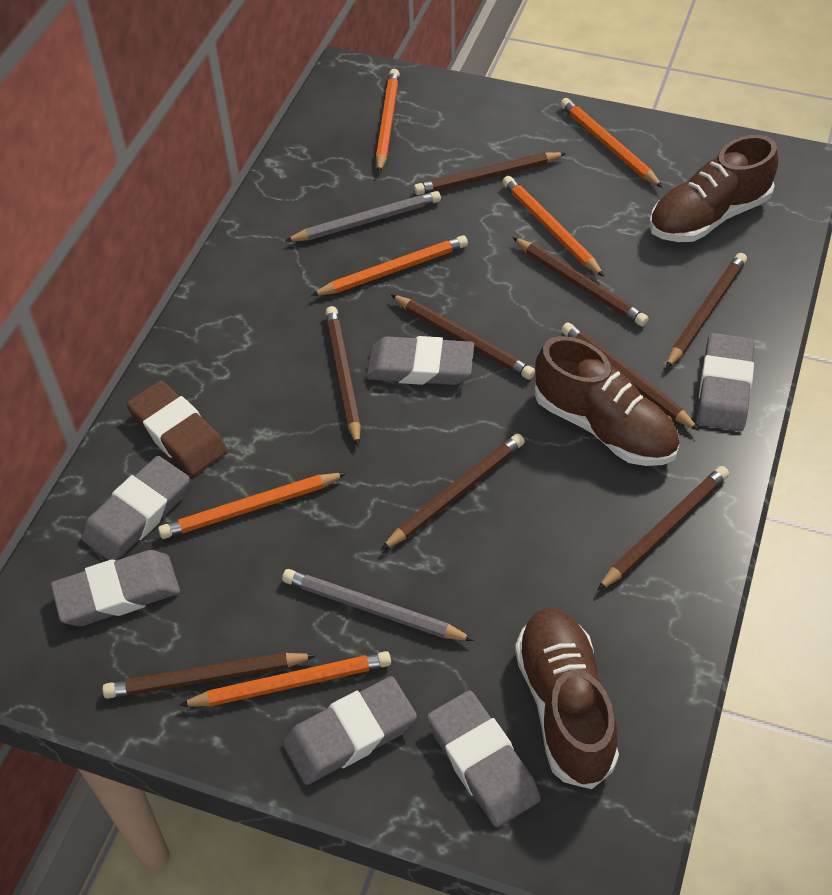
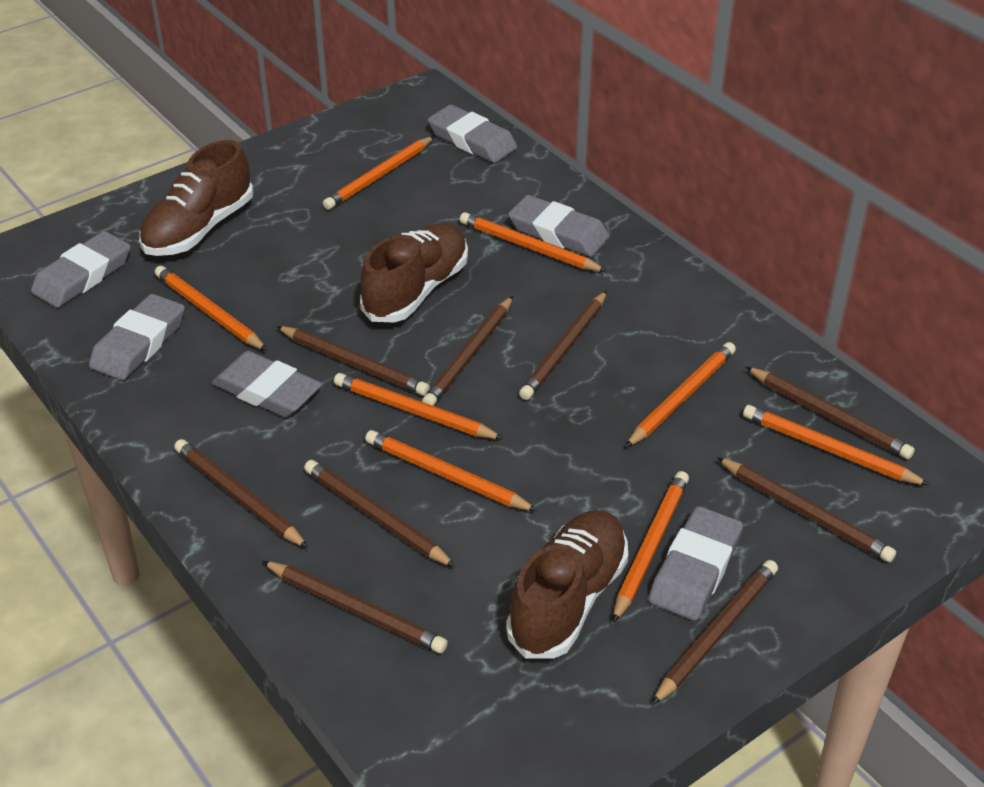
brown eraser: 1 -> 0
grey pencil: 2 -> 0
orange pencil: 6 -> 8

